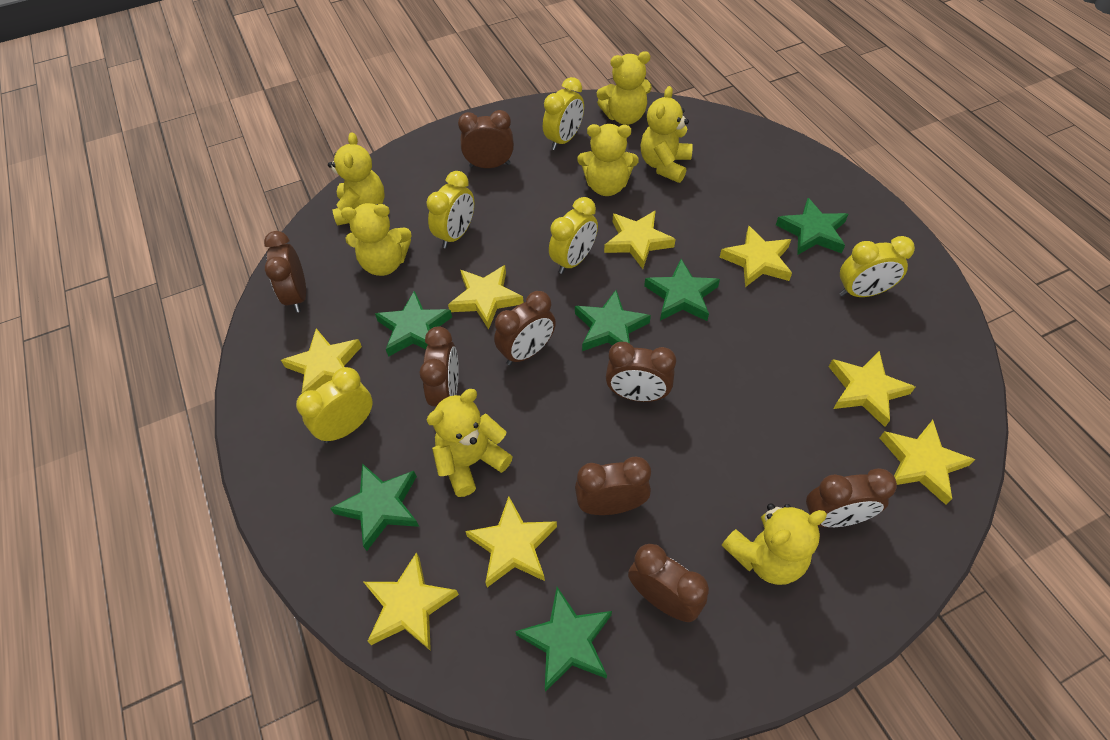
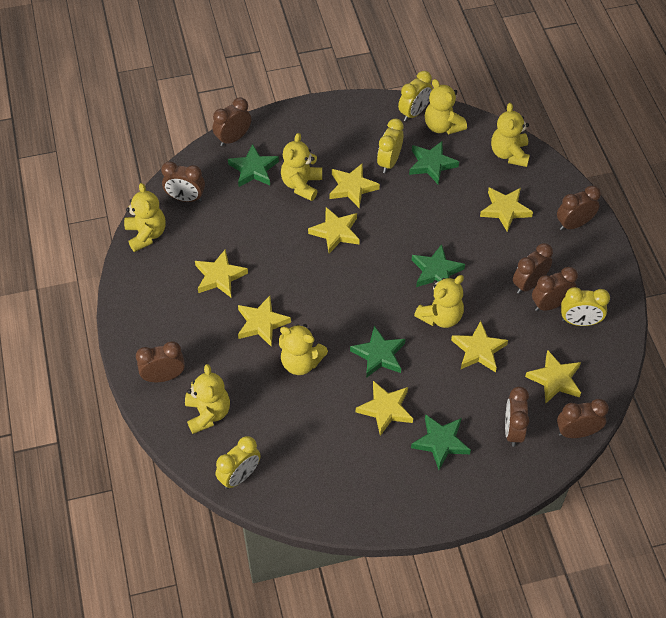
green star: 6 -> 5
yellow clock: 5 -> 4

